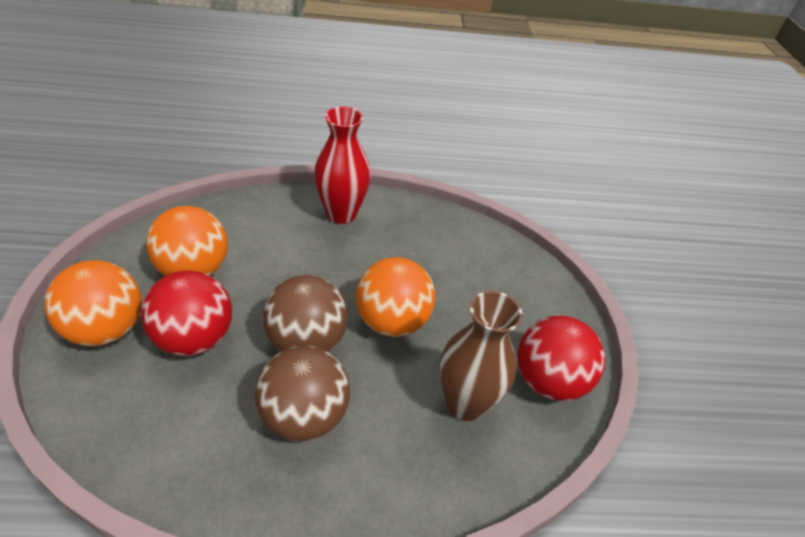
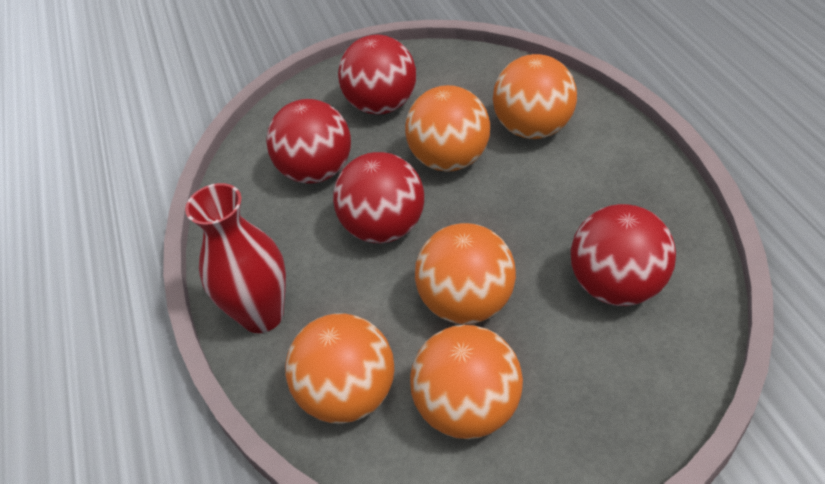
brown ball: 2 -> 0
brown vase: 1 -> 0
orange ball: 3 -> 5
red ball: 2 -> 4

